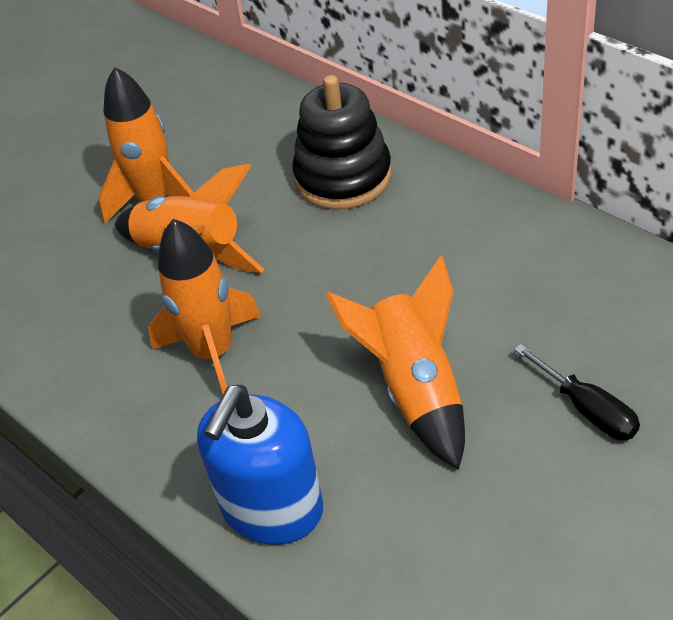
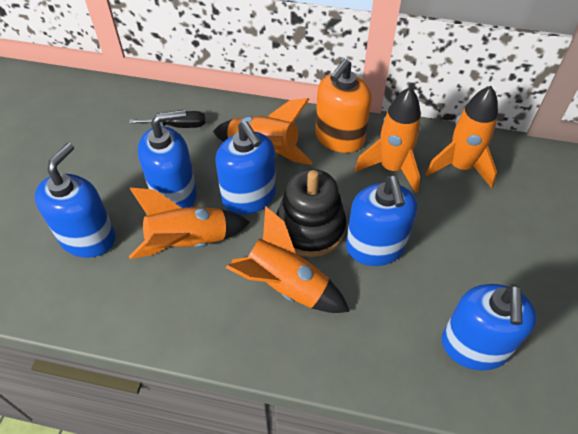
blue soap dispenser: 1 -> 5
orange rocket: 4 -> 5
orange soap dispenser: 0 -> 1

